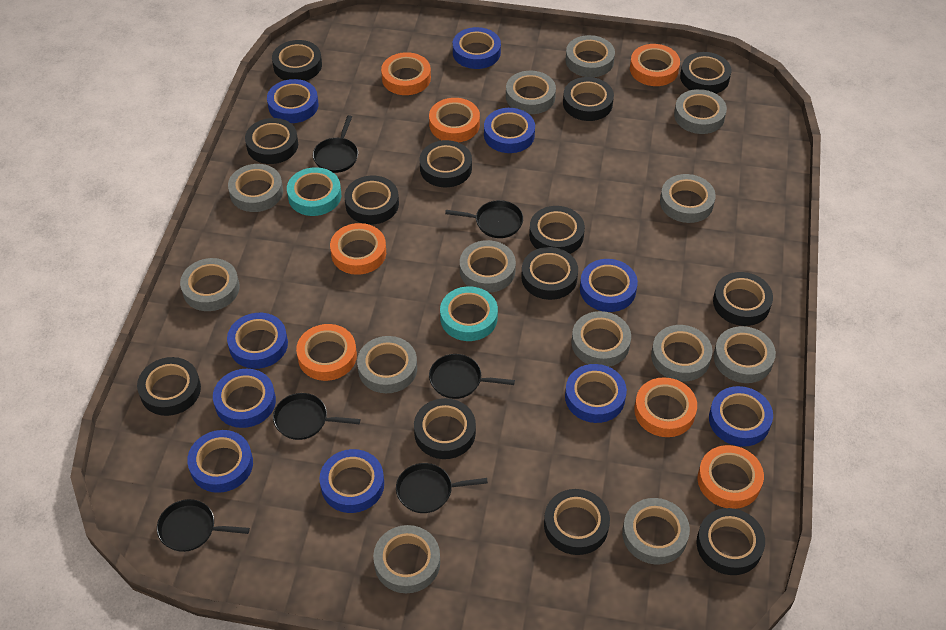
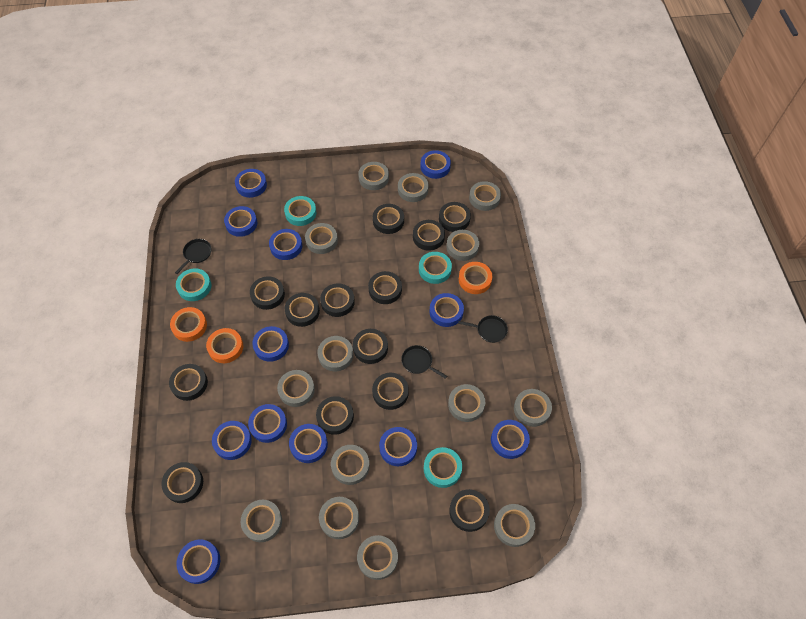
black pan: 6 -> 3
blue tape: 10 -> 12
grey tape: 13 -> 14
orange tape: 7 -> 3
turquoise tape: 2 -> 4

